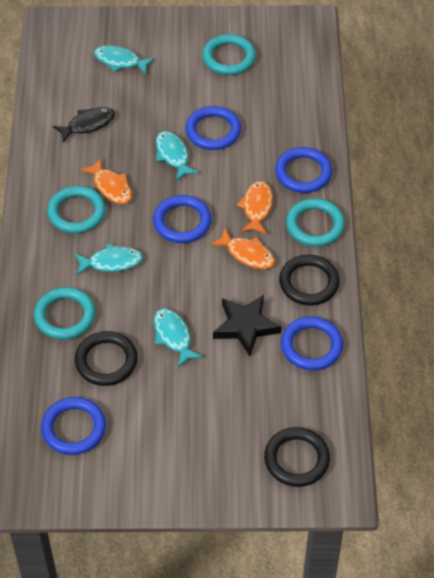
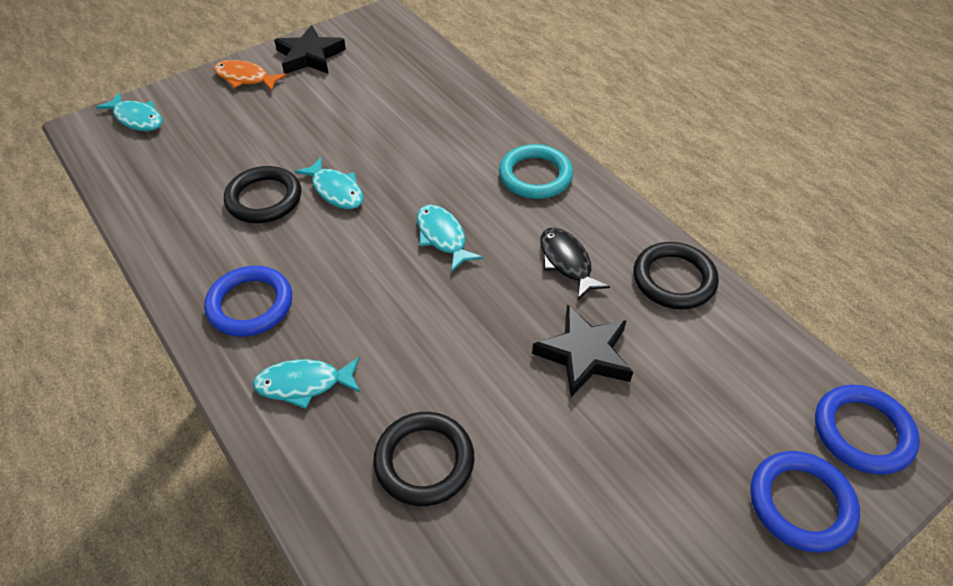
black star: 1 -> 2
blue ring: 5 -> 3
orange fish: 3 -> 1
turquoise ring: 4 -> 1

